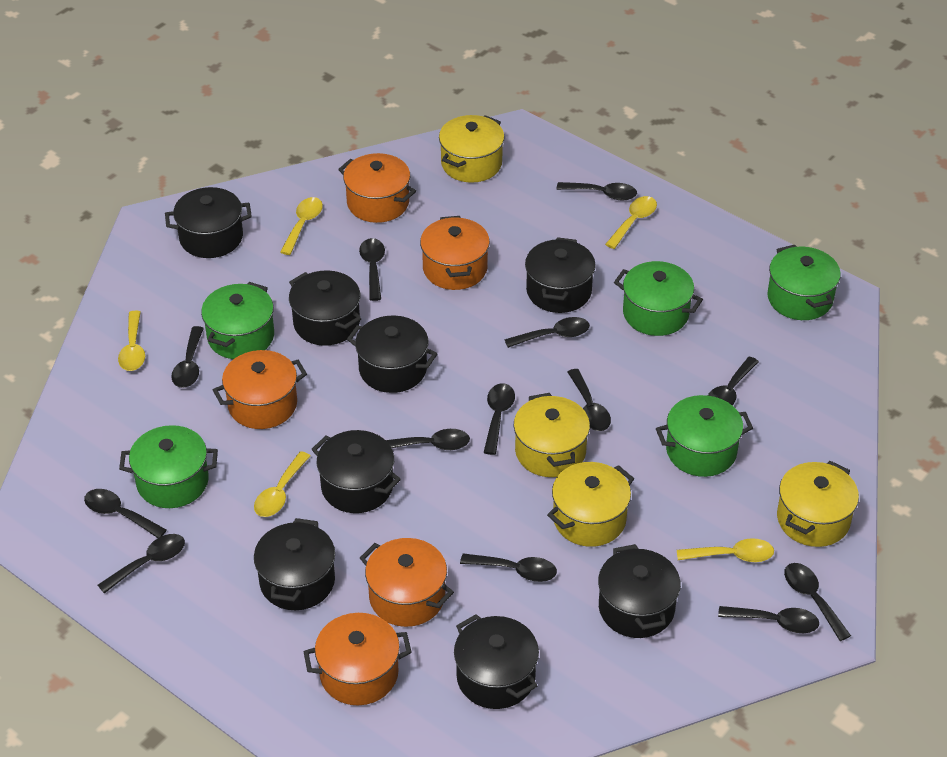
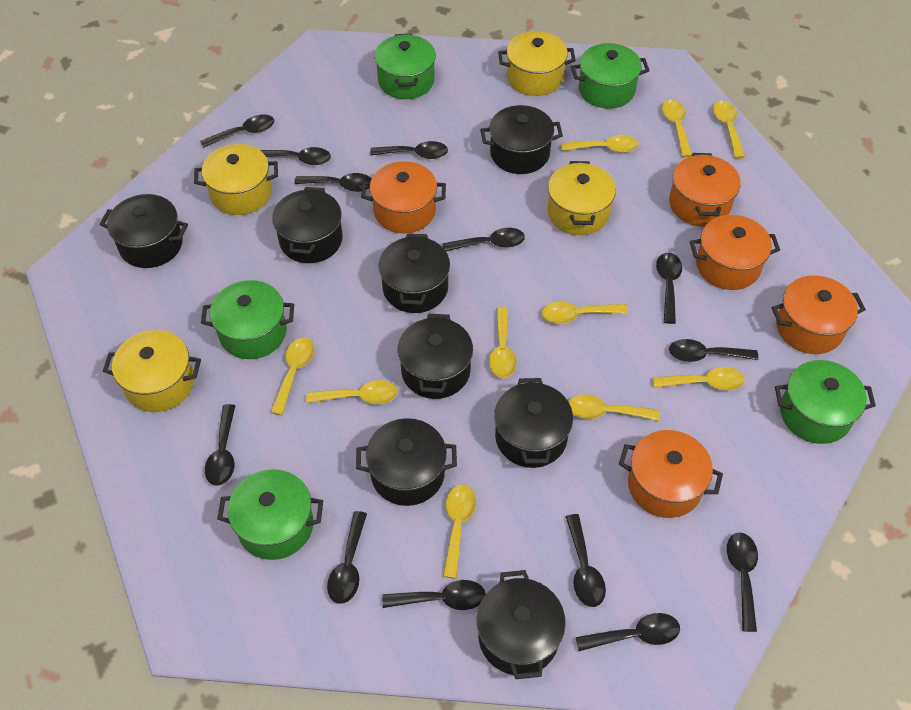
yellow spoon: 5 -> 10

